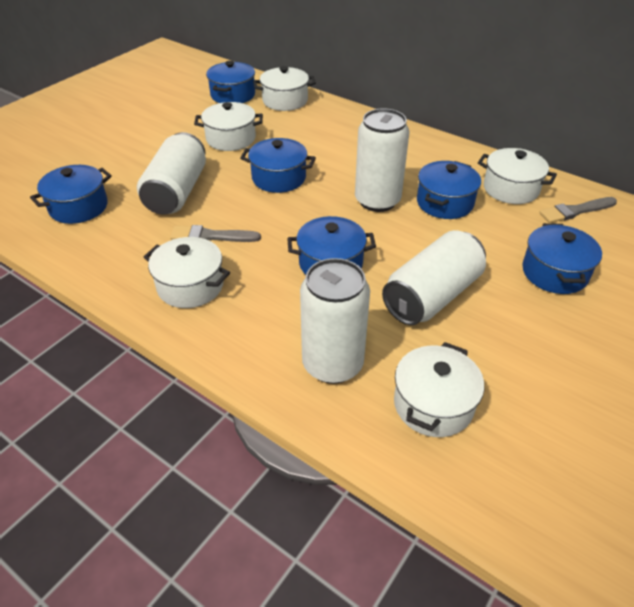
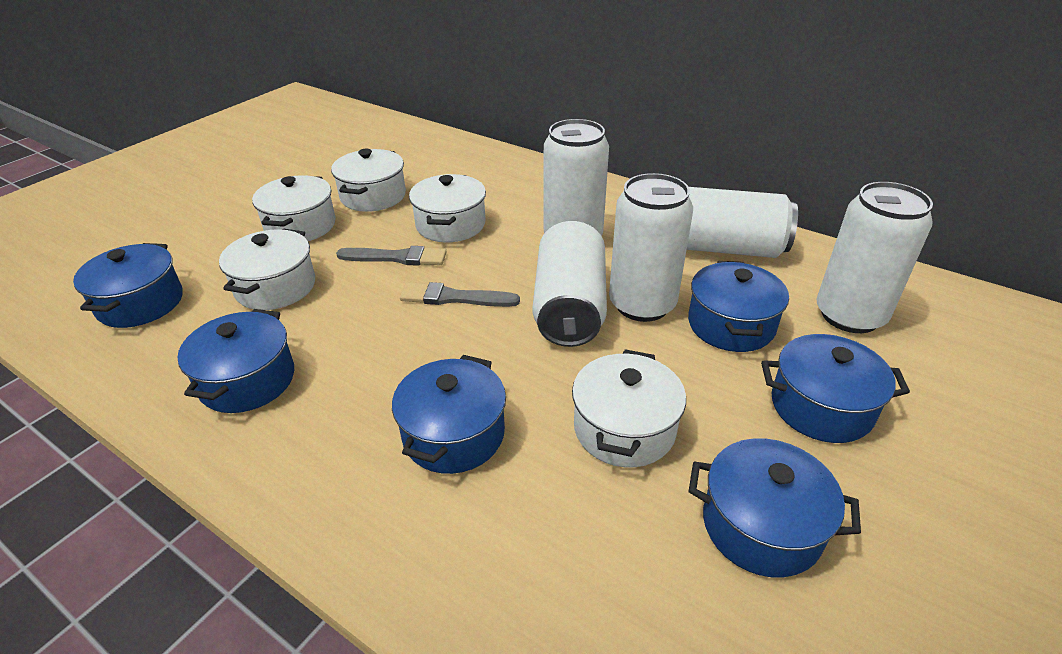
white can: 4 -> 5

